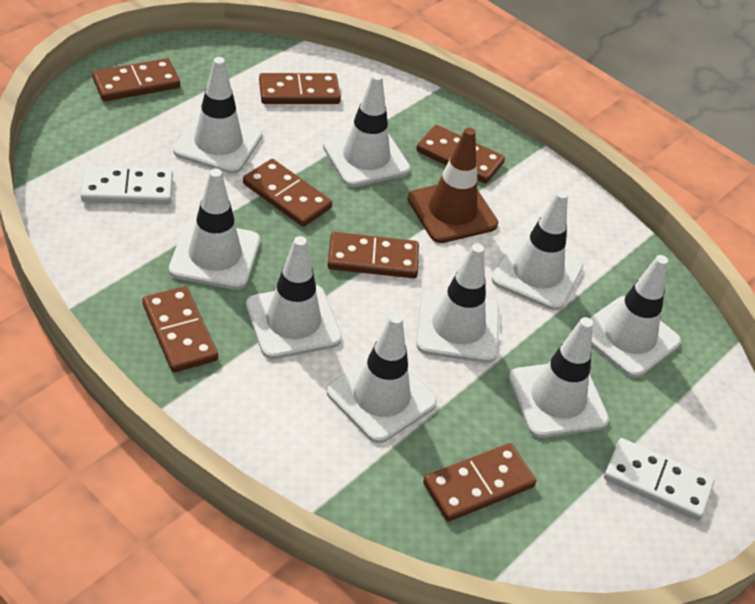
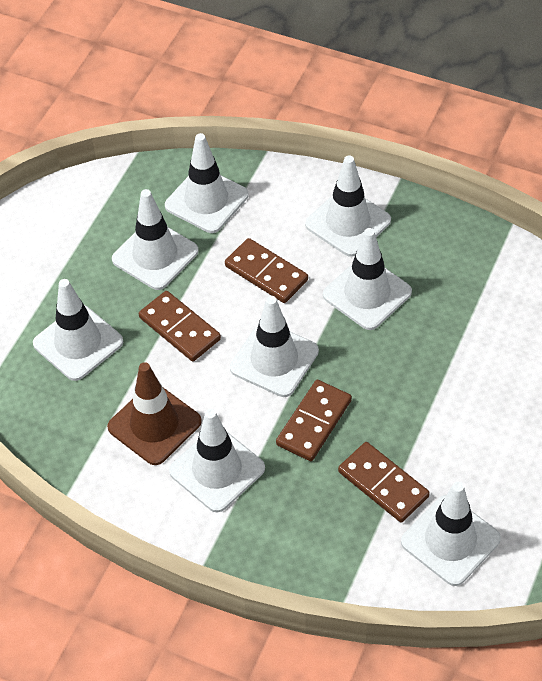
brown domino: 7 -> 4
white domino: 2 -> 0
white traffic cone: 9 -> 8

